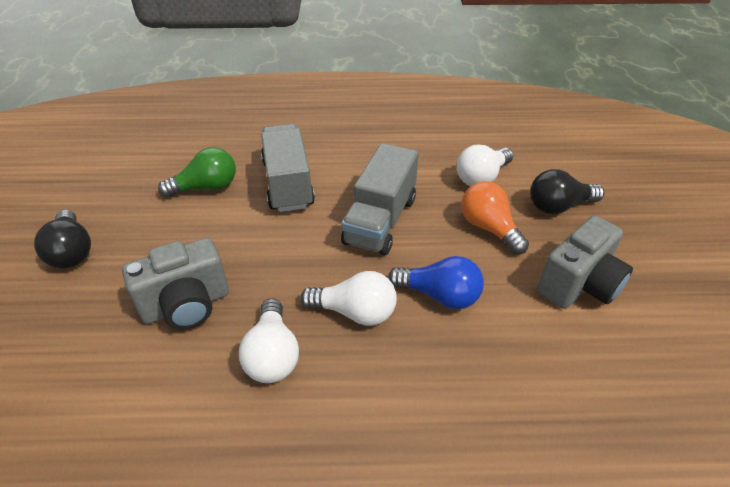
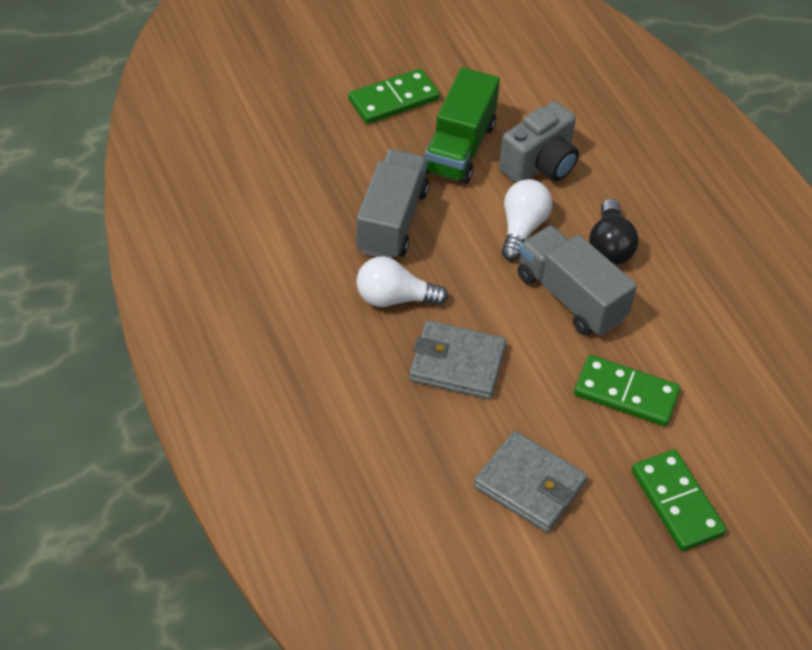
black light bulb: 2 -> 1
blue light bulb: 1 -> 0
green domino: 0 -> 3
green light bulb: 1 -> 0
green truck: 0 -> 1
grey camera: 2 -> 1
grey wallet: 0 -> 2
orange light bulb: 1 -> 0
white light bulb: 3 -> 2

